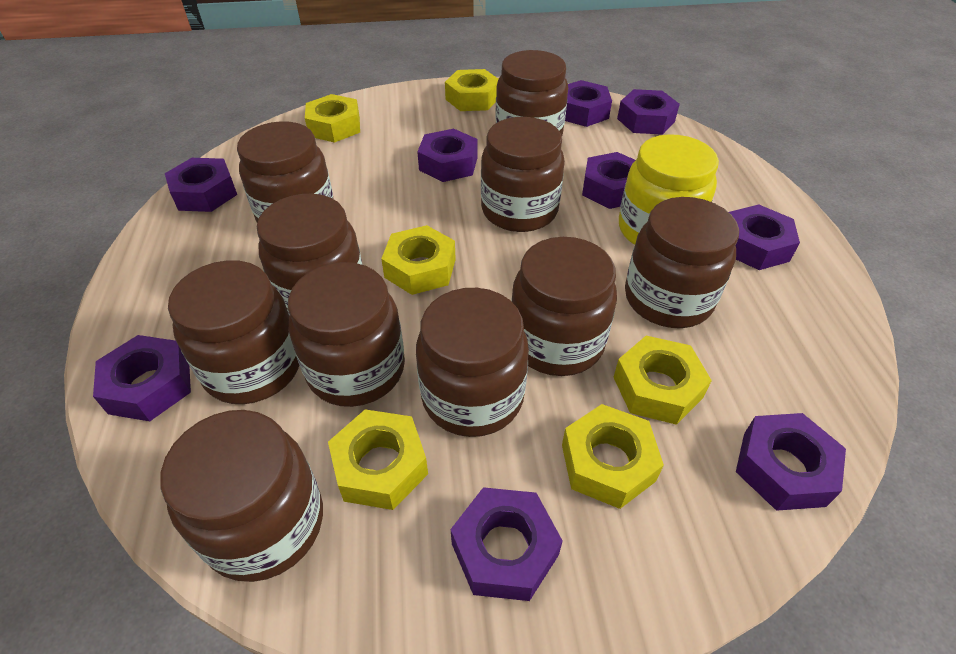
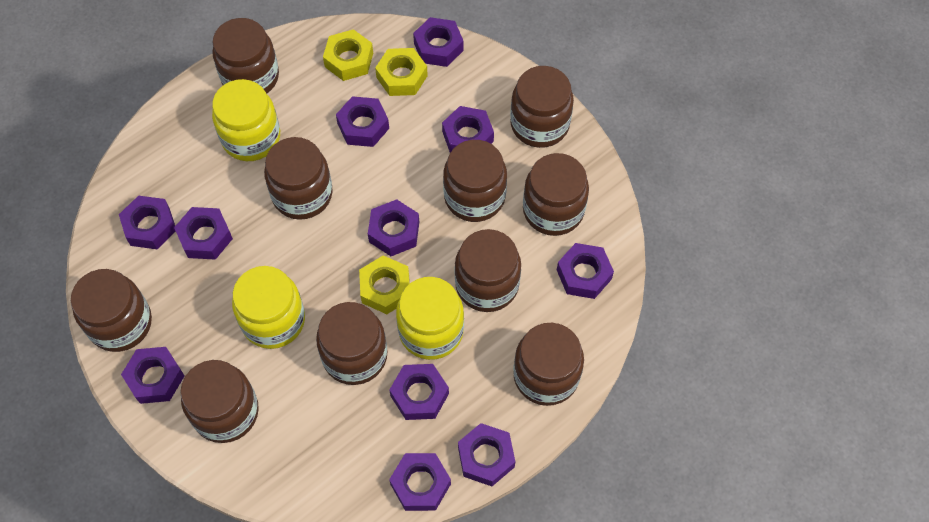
purple nut: 9 -> 11
yellow jar: 1 -> 3
yellow nut: 6 -> 3

